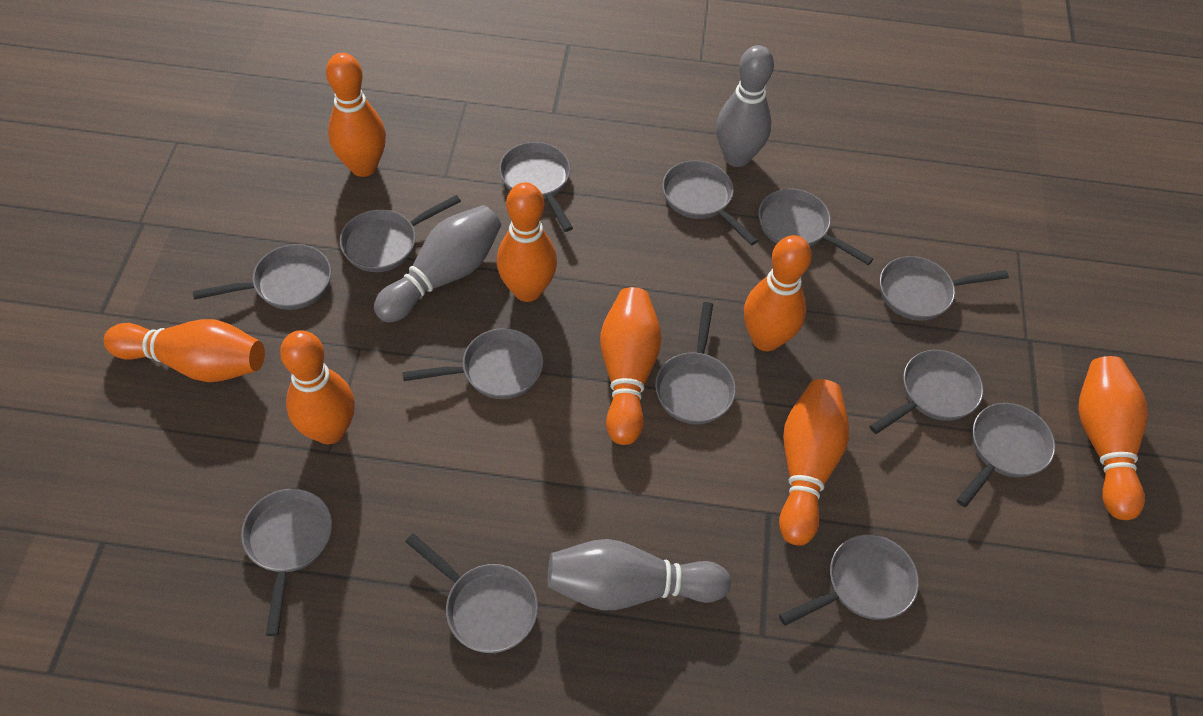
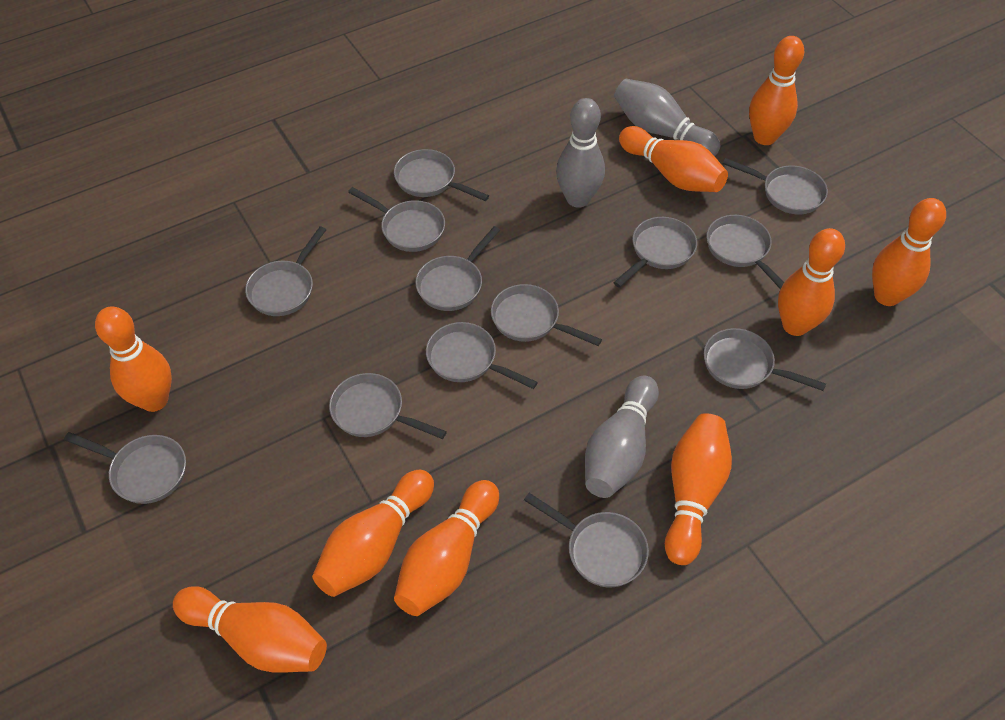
orange bowling pin: 8 -> 9

